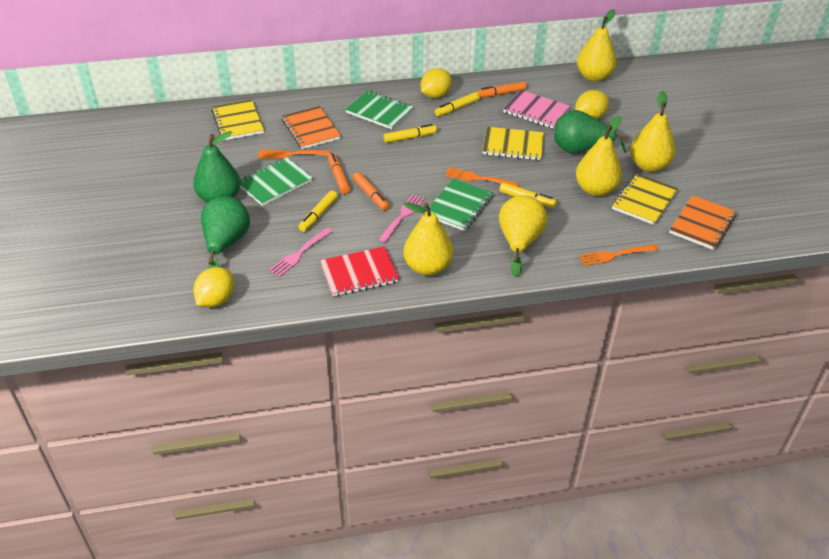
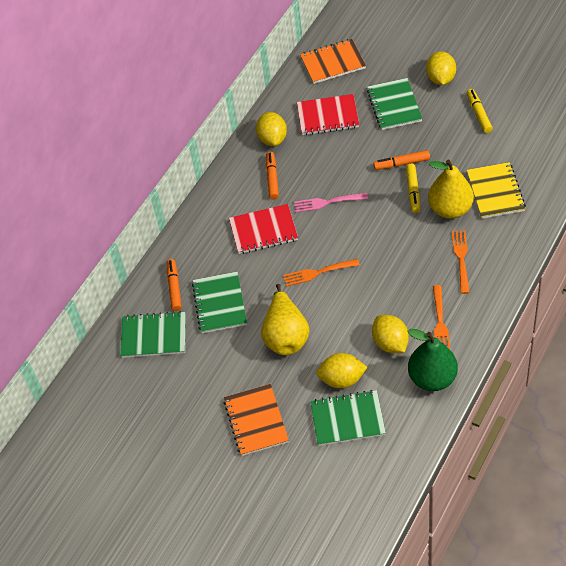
green notebook: 3 -> 4
green pear: 3 -> 1
pink fork: 2 -> 1
pink notebook: 1 -> 0
red notebook: 1 -> 2
yellow lemon: 3 -> 4
yellow marker: 4 -> 2
yellow notebook: 3 -> 1
yellow pear: 5 -> 2

